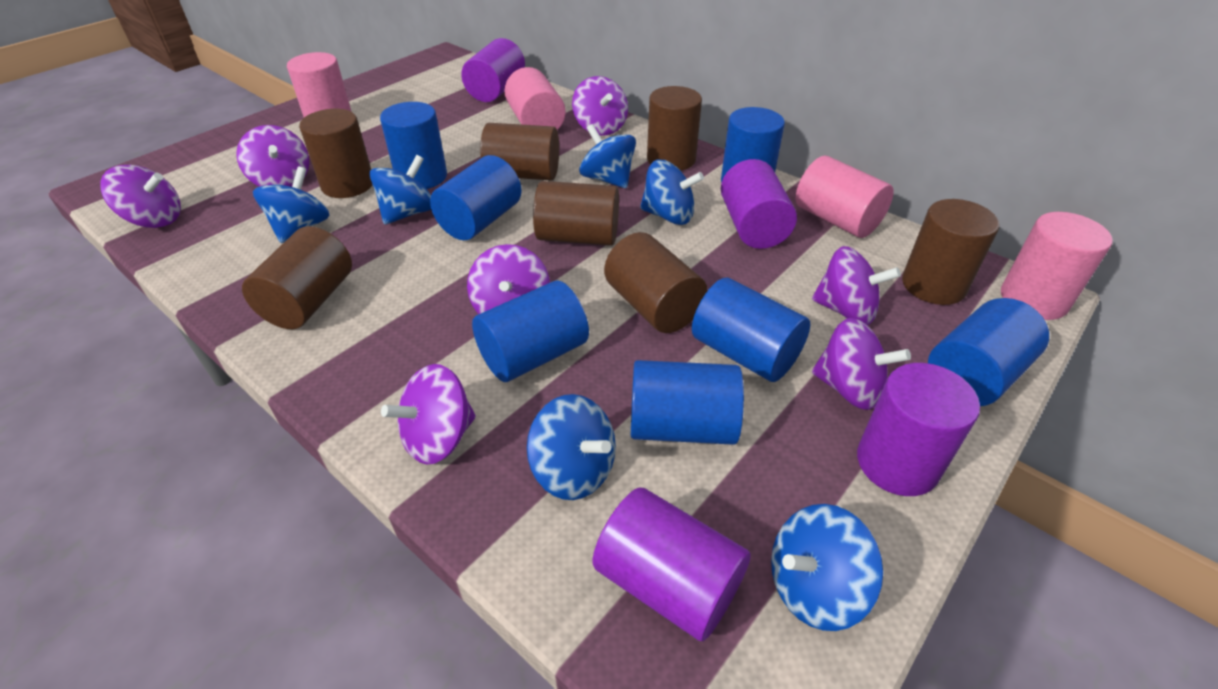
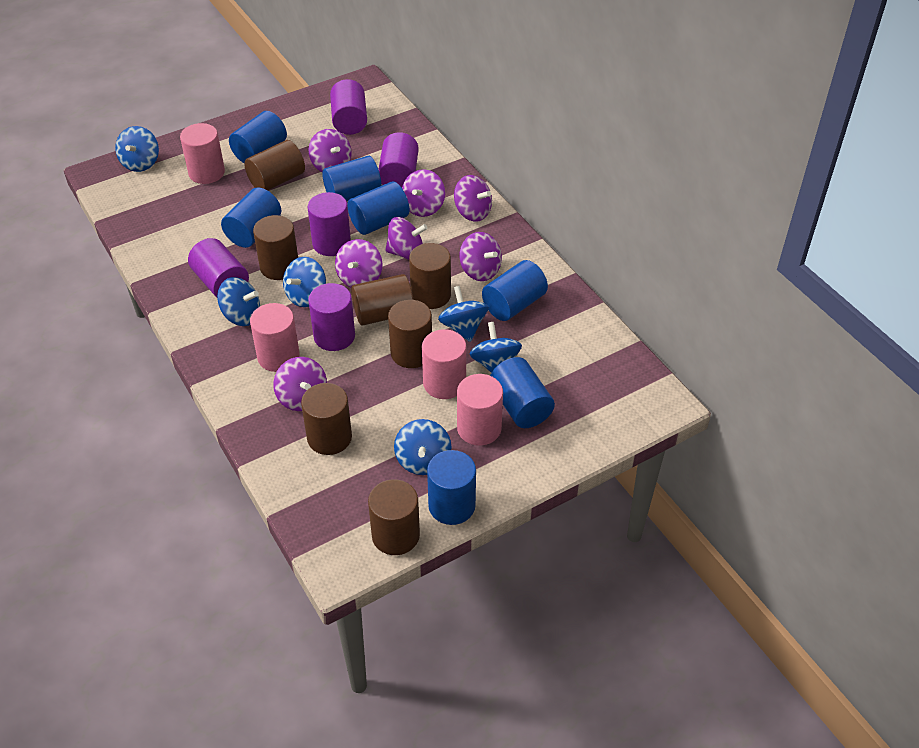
purple cylinder: 4 -> 5

